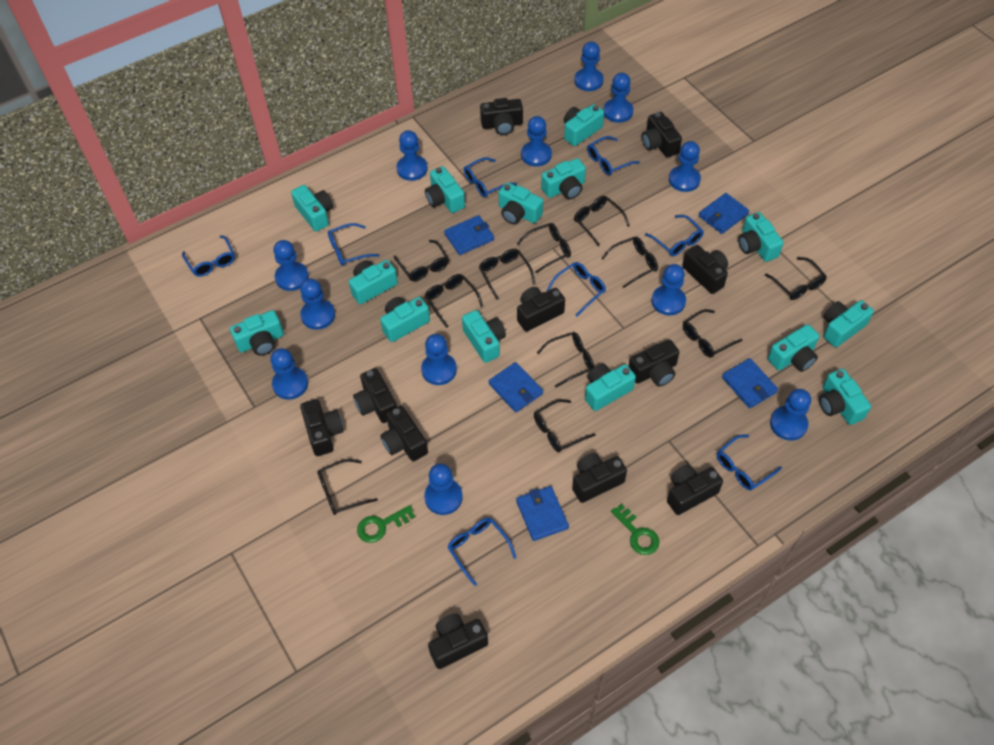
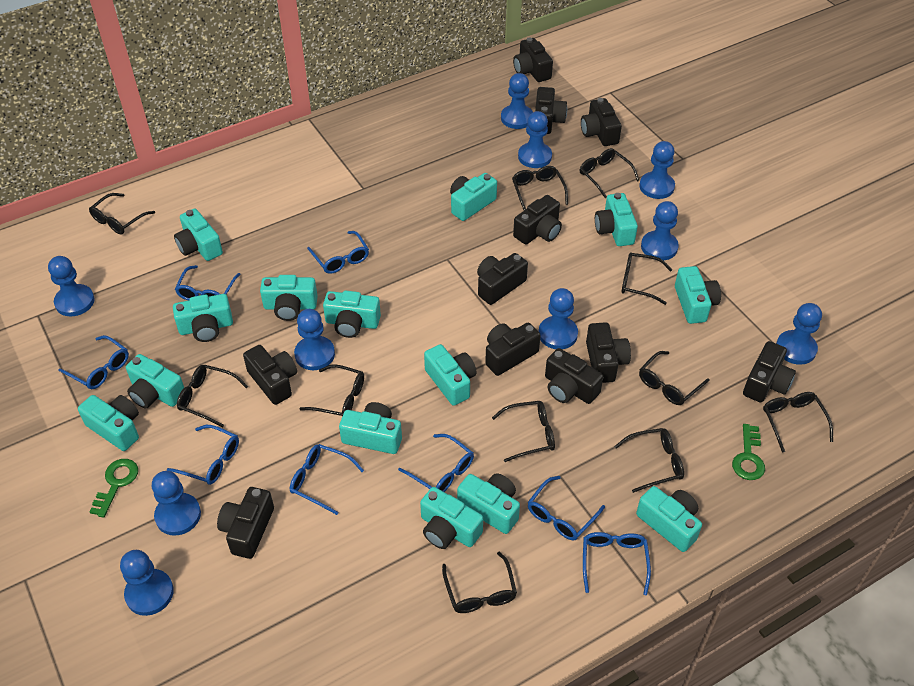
blue pawn: 12 -> 10
blue wallet: 5 -> 0

